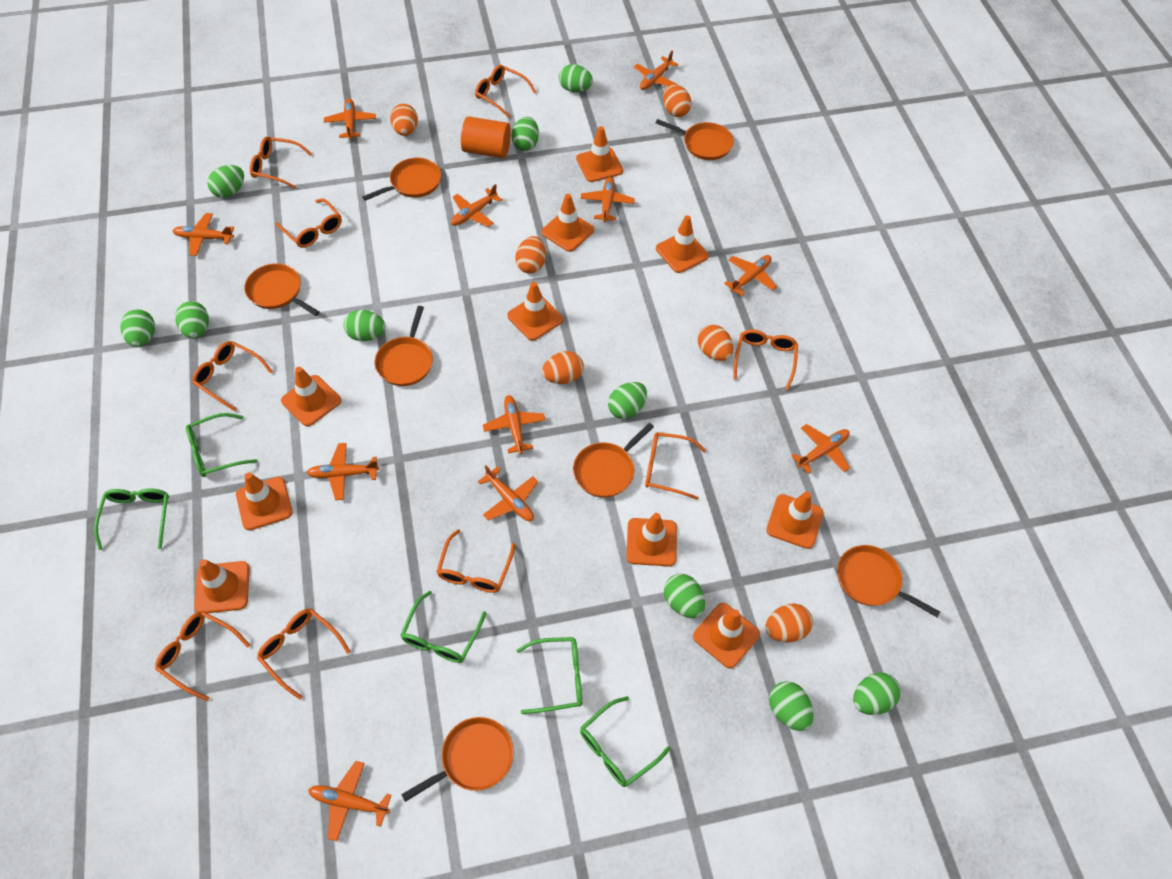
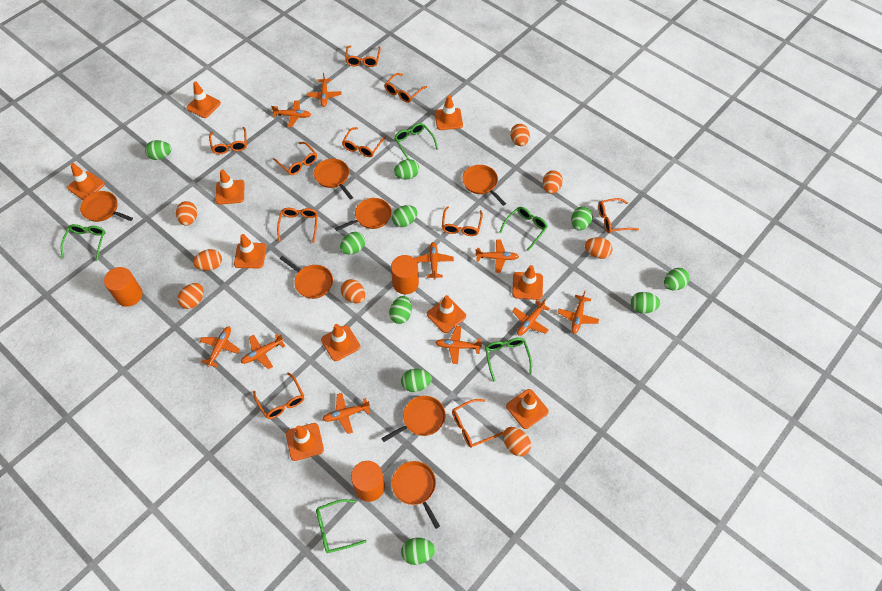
orange cylinder: 1 -> 3
orange egg: 6 -> 8
orange glasses: 9 -> 10
orange plane: 11 -> 10

